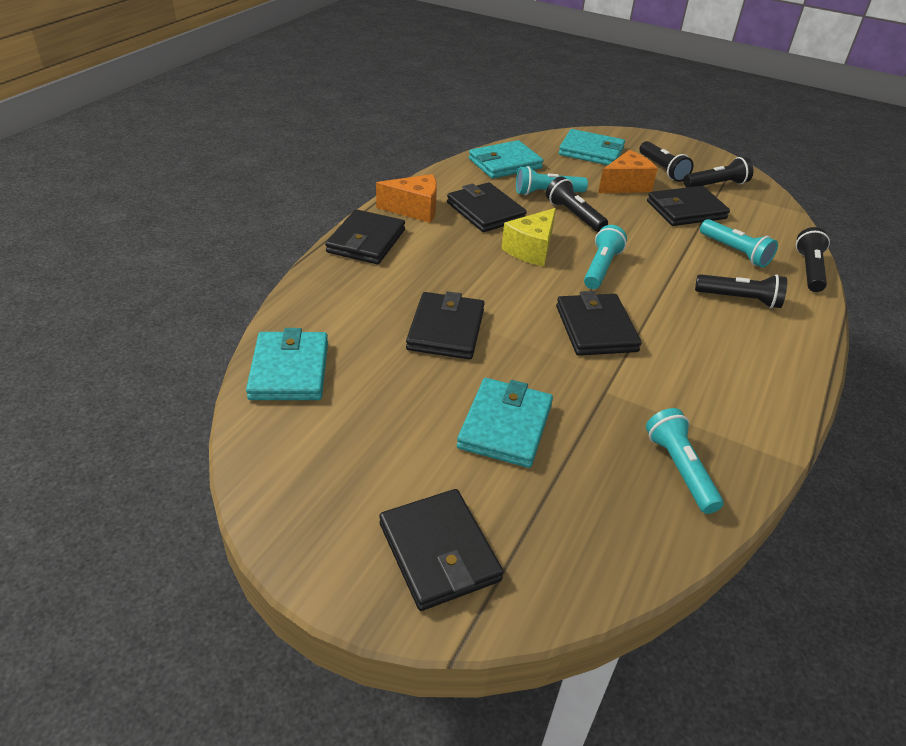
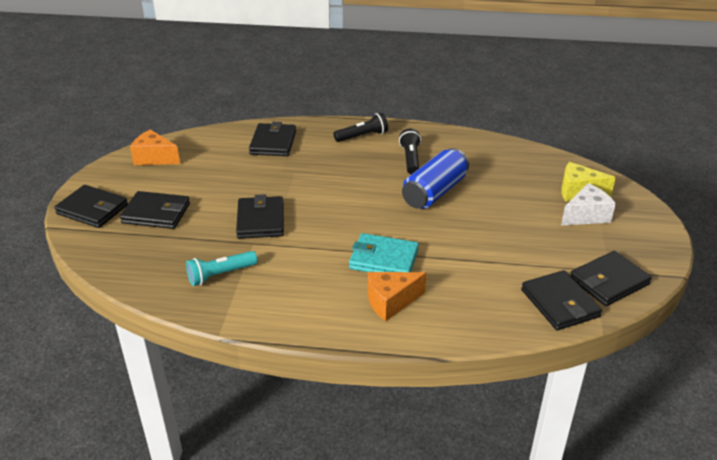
black flashlight: 5 -> 2
blue can: 0 -> 1
turquoise flashlight: 4 -> 1
turquoise wallet: 4 -> 1
white cheese: 0 -> 1

